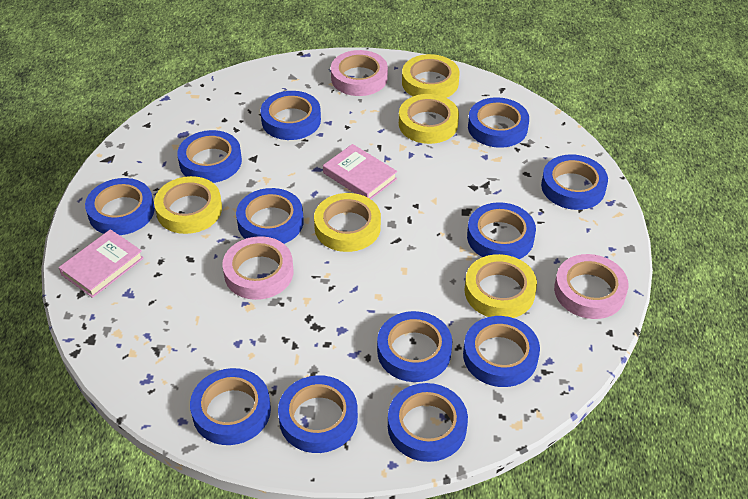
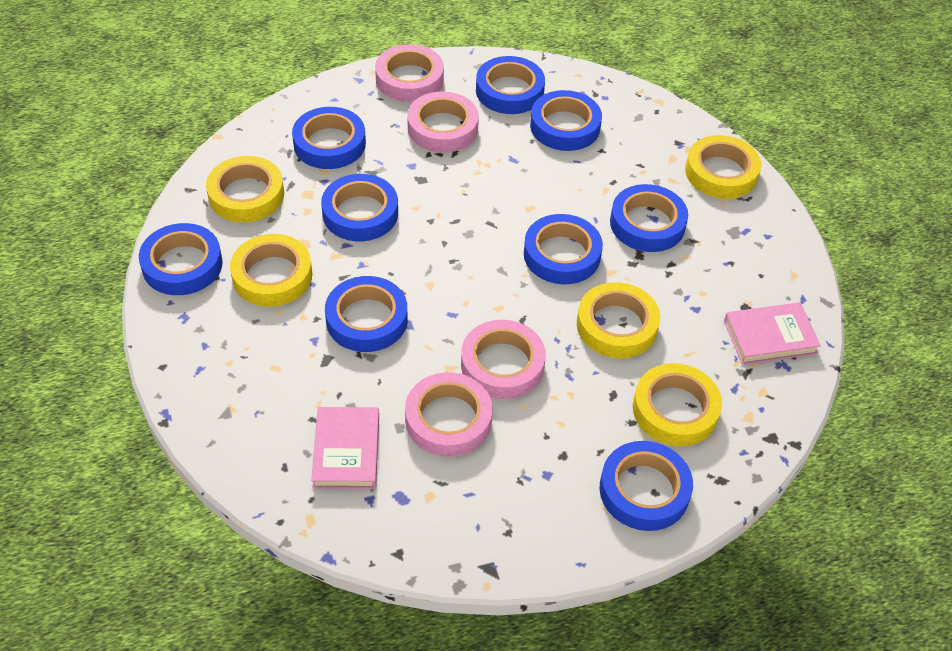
blue tape: 12 -> 9
pink tape: 3 -> 4

